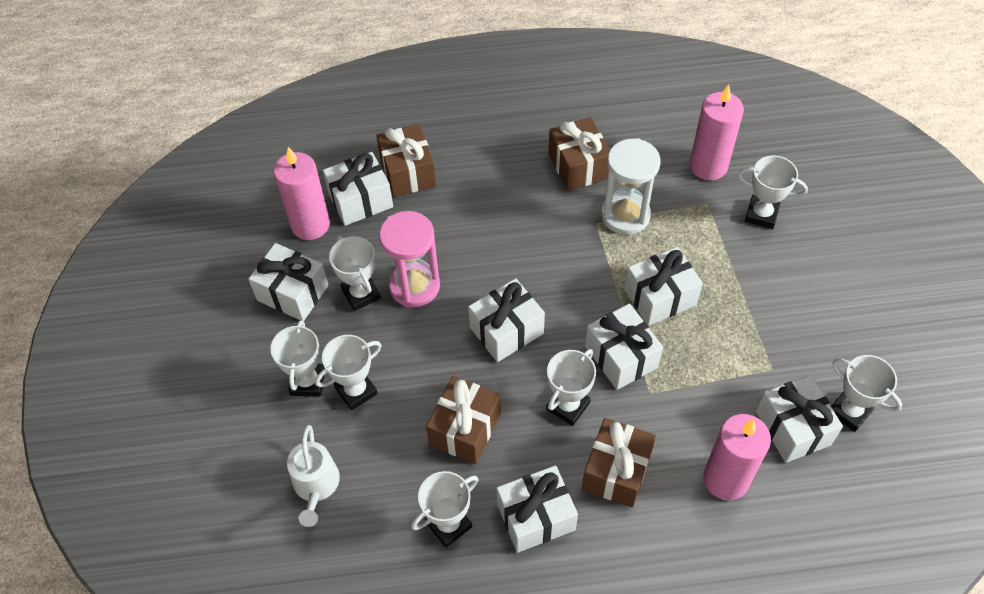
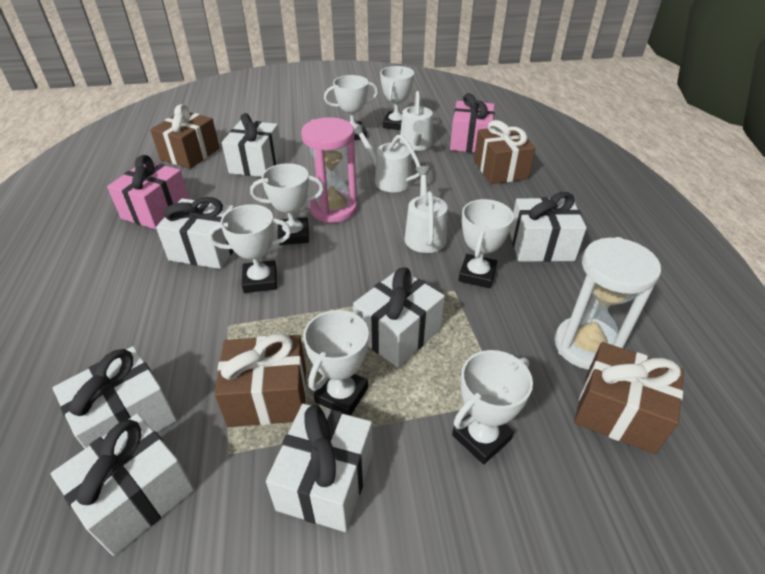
pink candle: 3 -> 0
pink gift: 0 -> 2
white watering can: 1 -> 3

